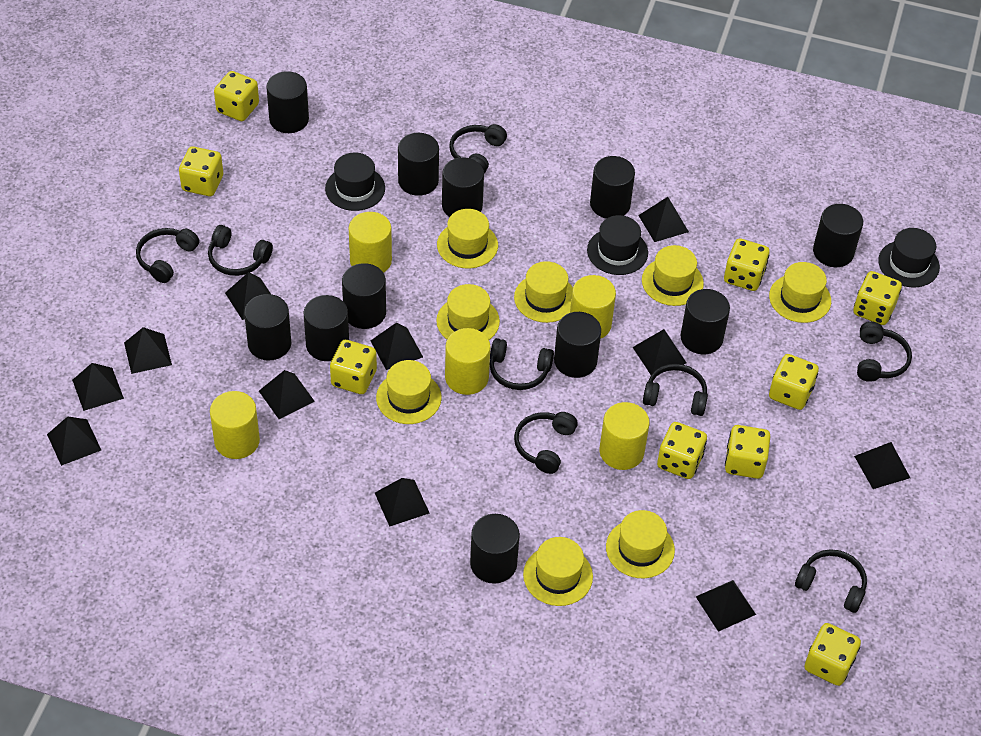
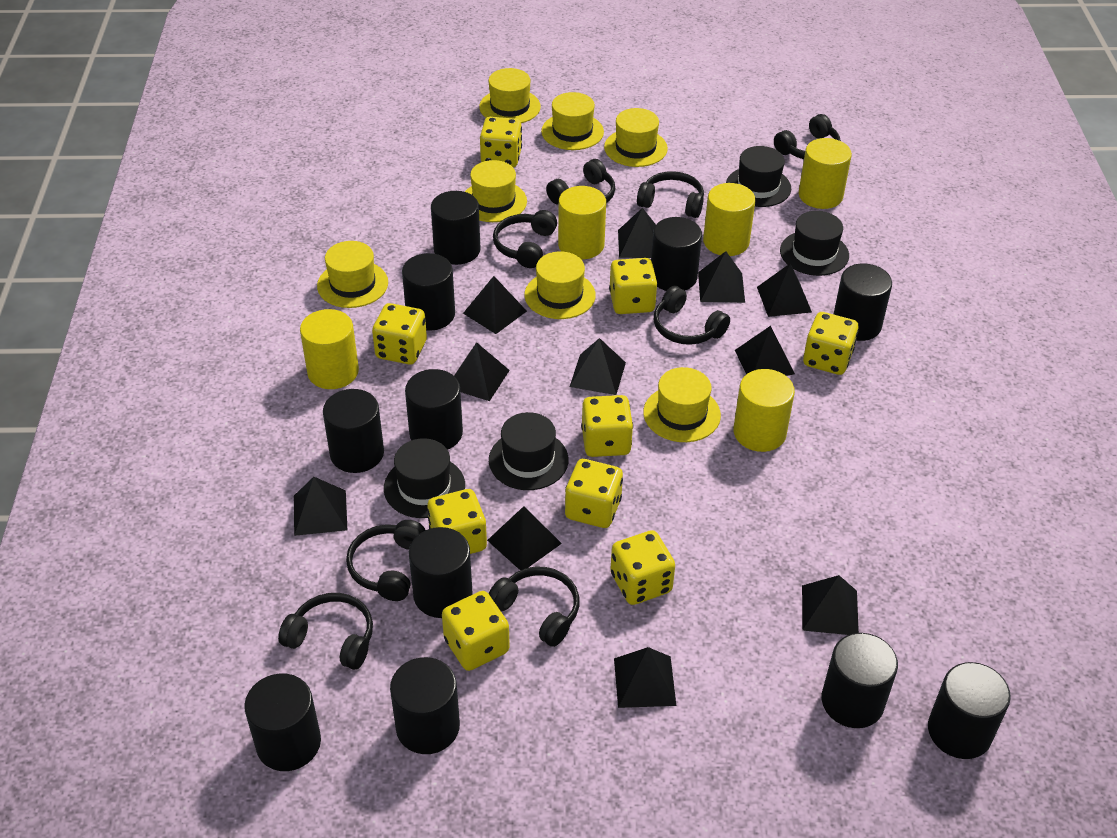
black hat: 3 -> 4
yellow hat: 8 -> 7

